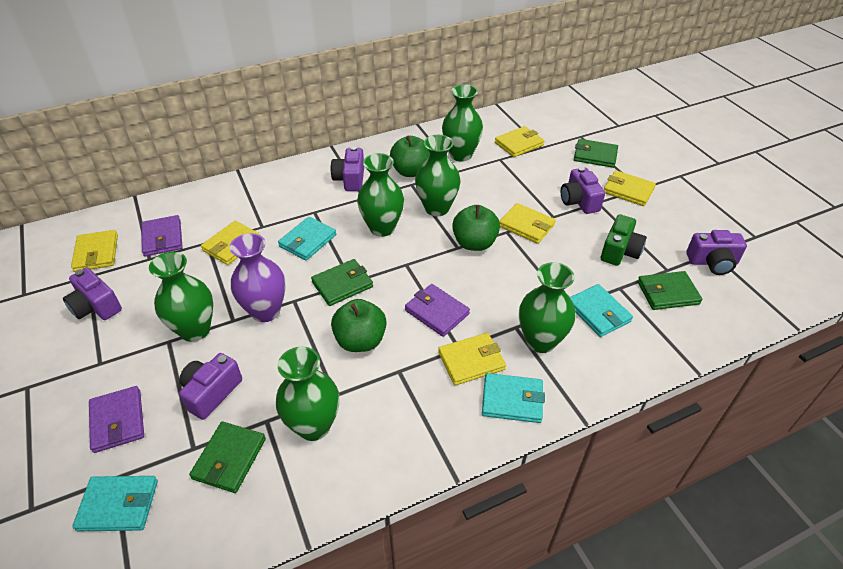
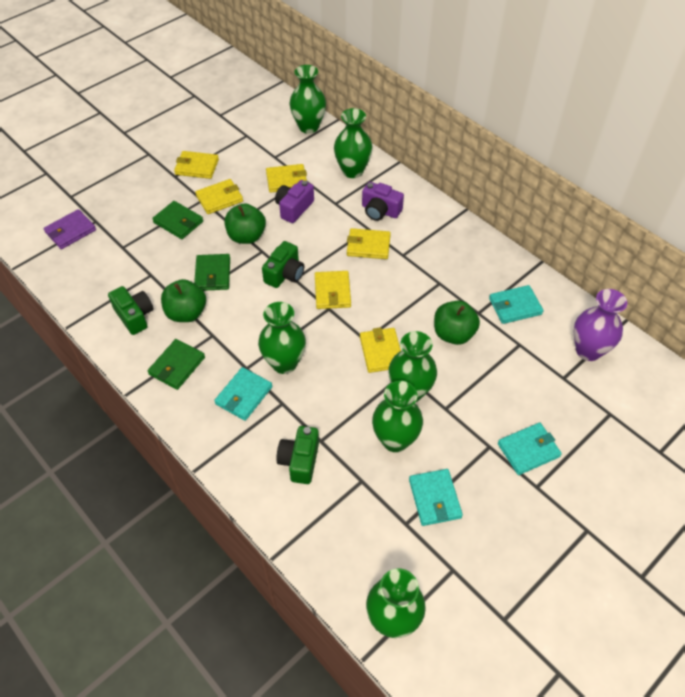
green camera: 1 -> 3
green wallet: 4 -> 3
purple camera: 5 -> 2
purple wallet: 3 -> 1

